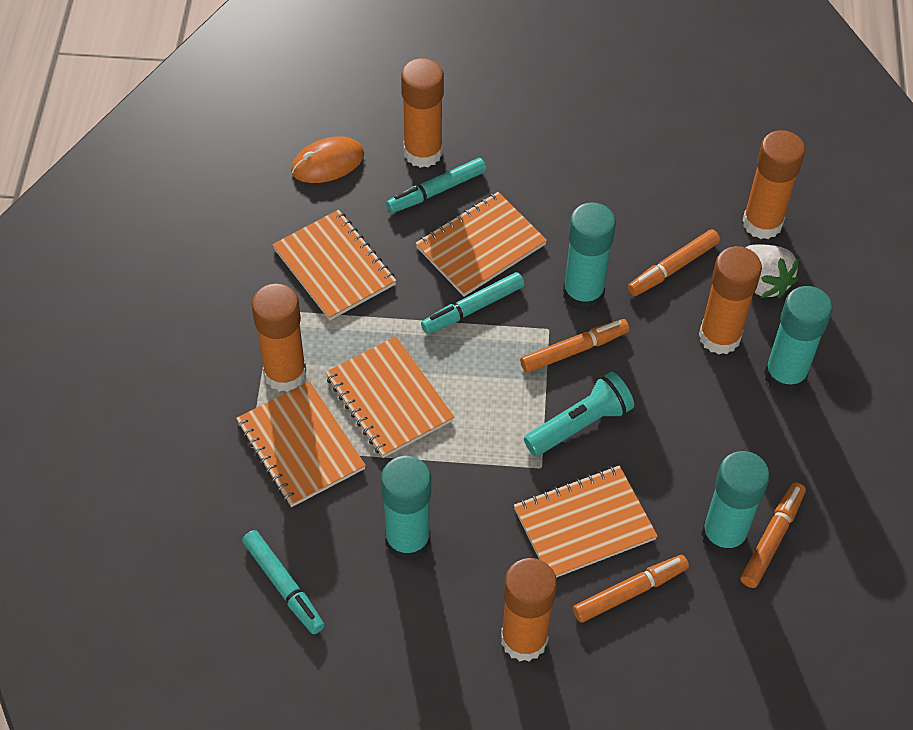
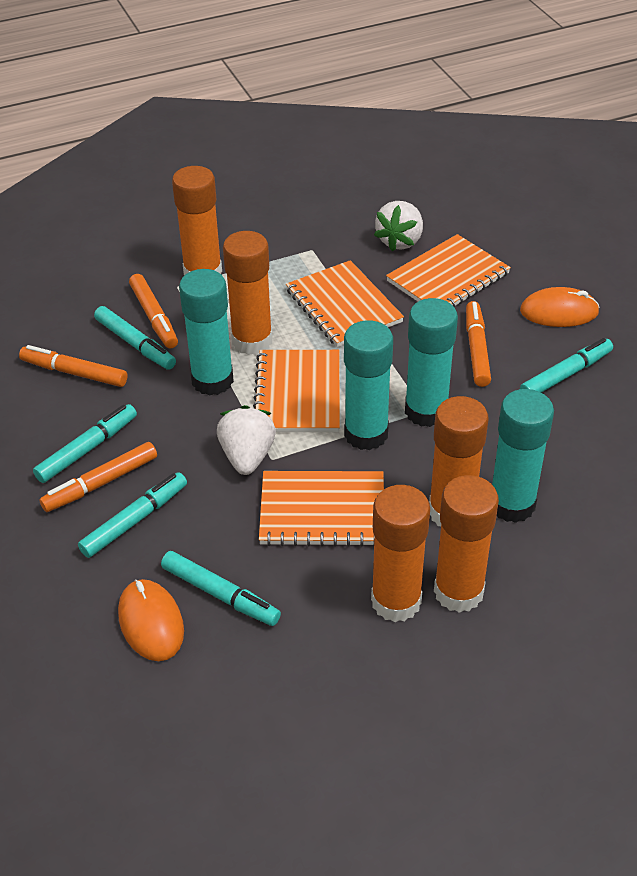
orange mouse: 1 -> 2
orange notebook: 5 -> 4
turquoise flashlight: 1 -> 0
turquoise marker: 3 -> 5
white strawberry: 1 -> 2

